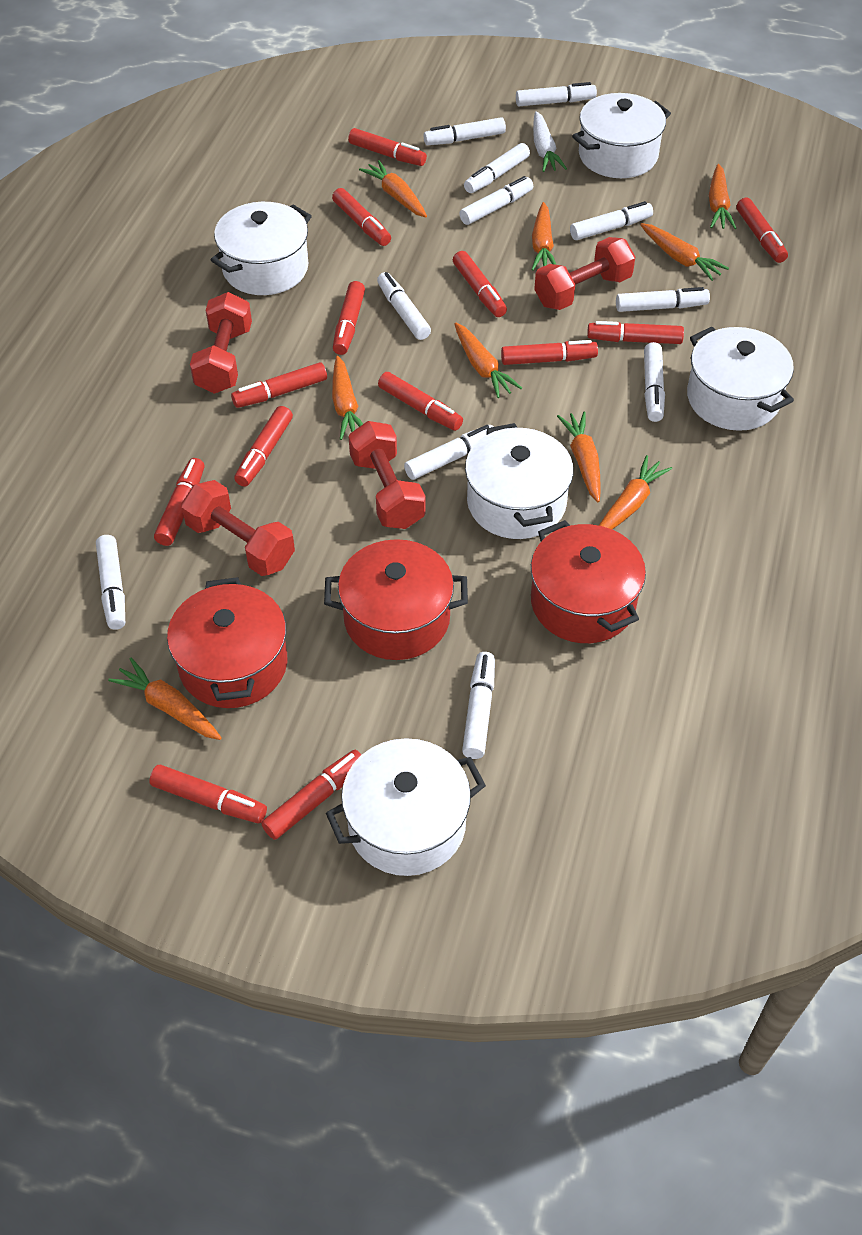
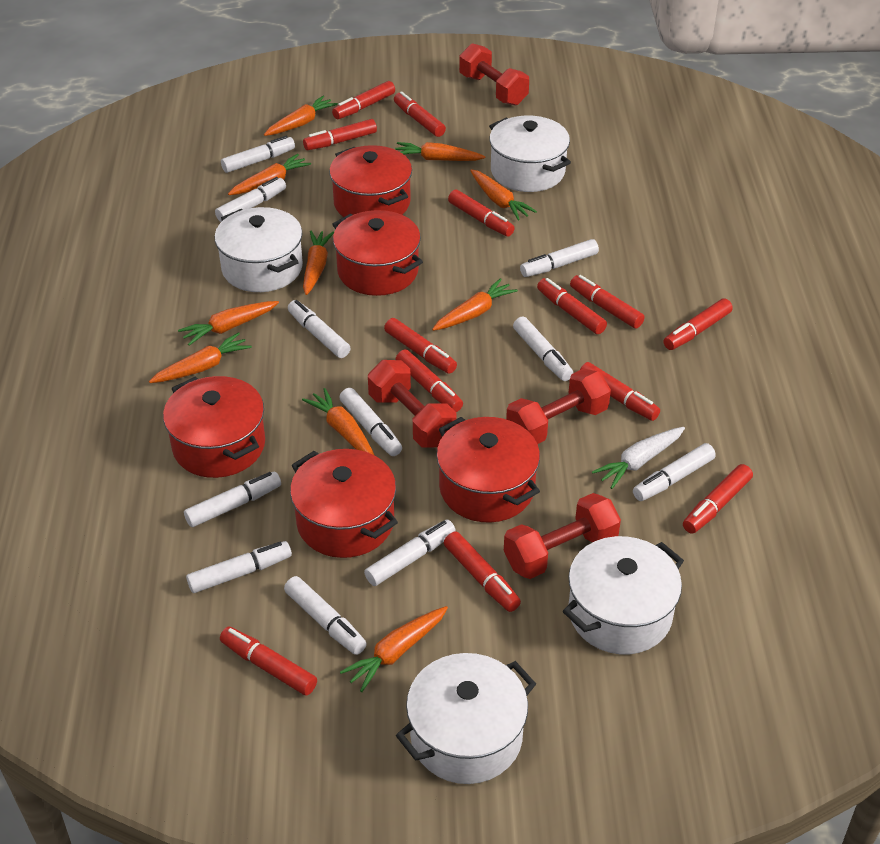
orange carrot: 9 -> 10
red pot: 3 -> 5
white pot: 5 -> 4

